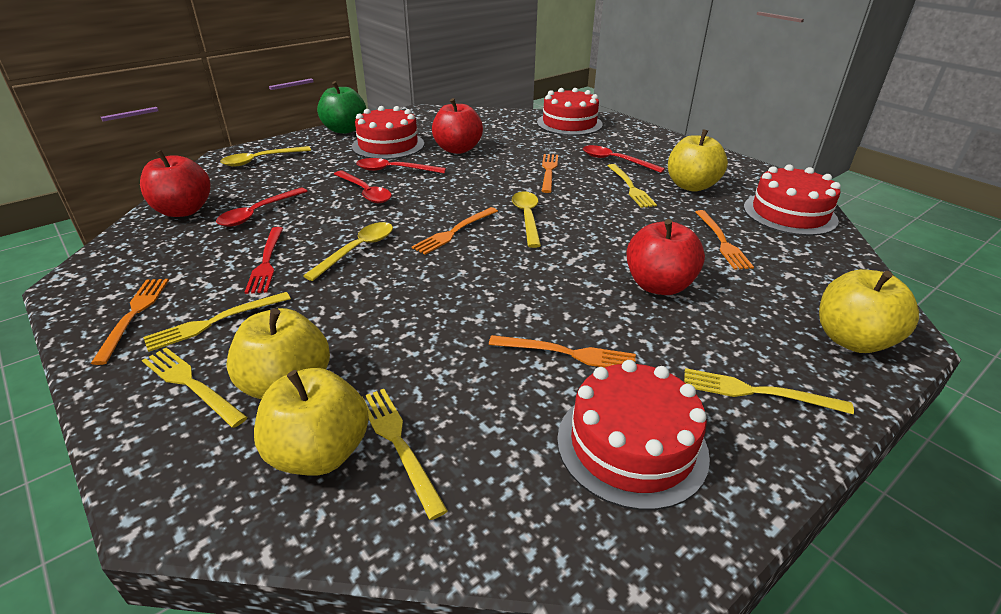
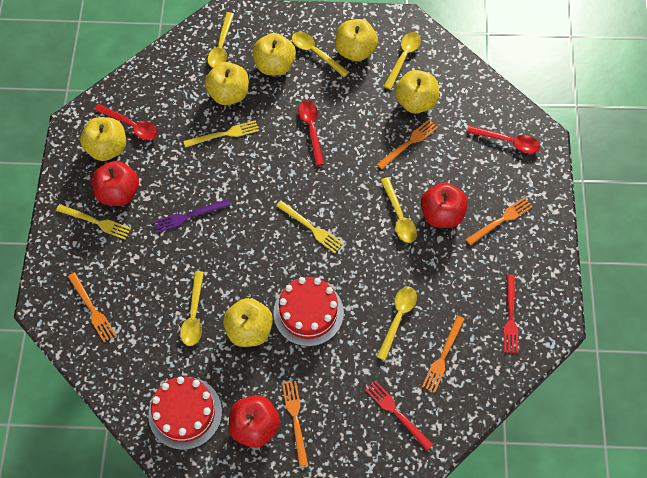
green apple: 1 -> 0
purple fork: 0 -> 1
red cake: 4 -> 2
red fork: 1 -> 2
red spoon: 4 -> 3
yellow apple: 4 -> 6
yellow fork: 5 -> 3
yellow spoon: 3 -> 6

